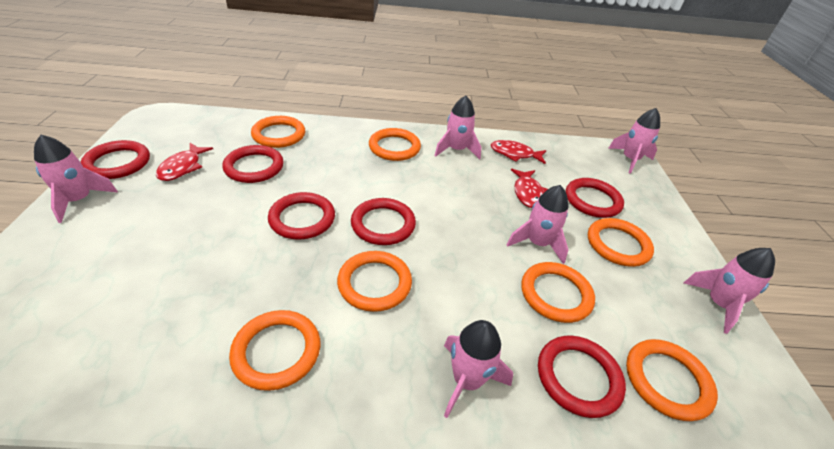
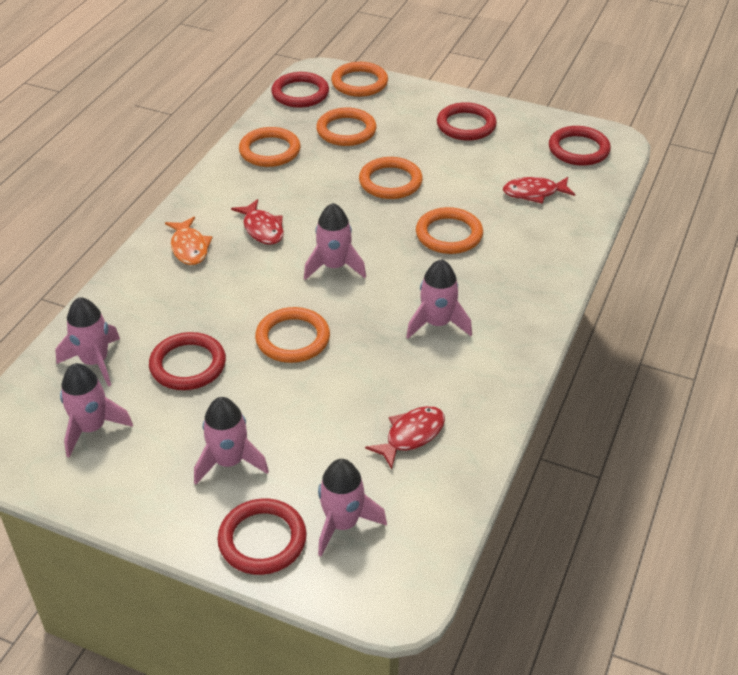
orange fish: 0 -> 1
orange ring: 7 -> 6
red ring: 6 -> 5

